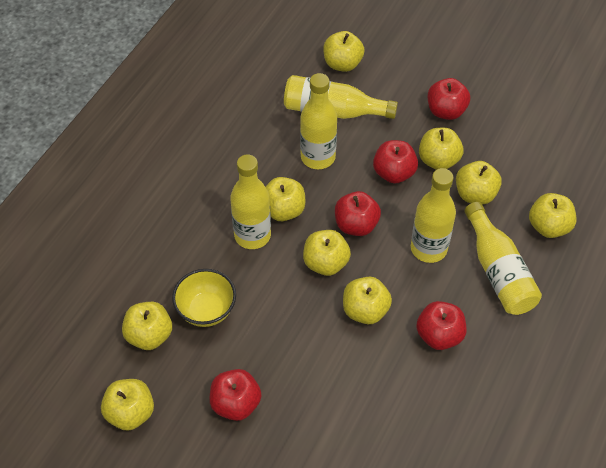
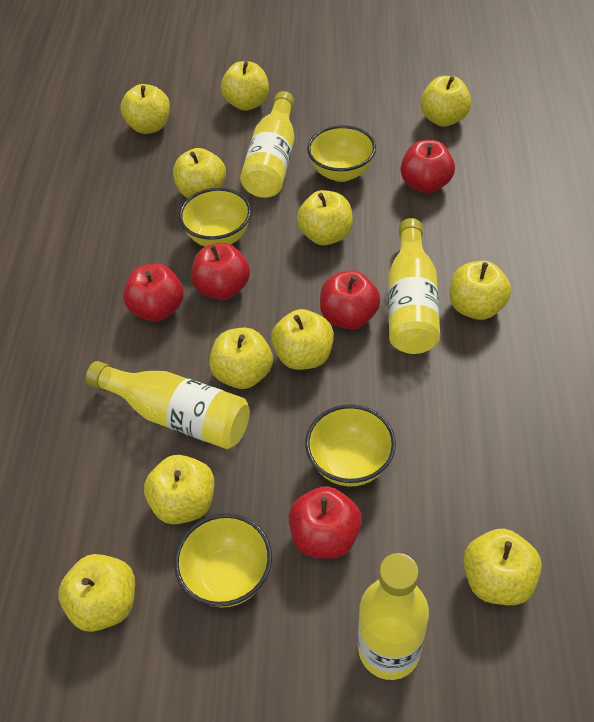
yellow apple: 9 -> 11
yellow bottle: 5 -> 4
yellow bowl: 1 -> 4

